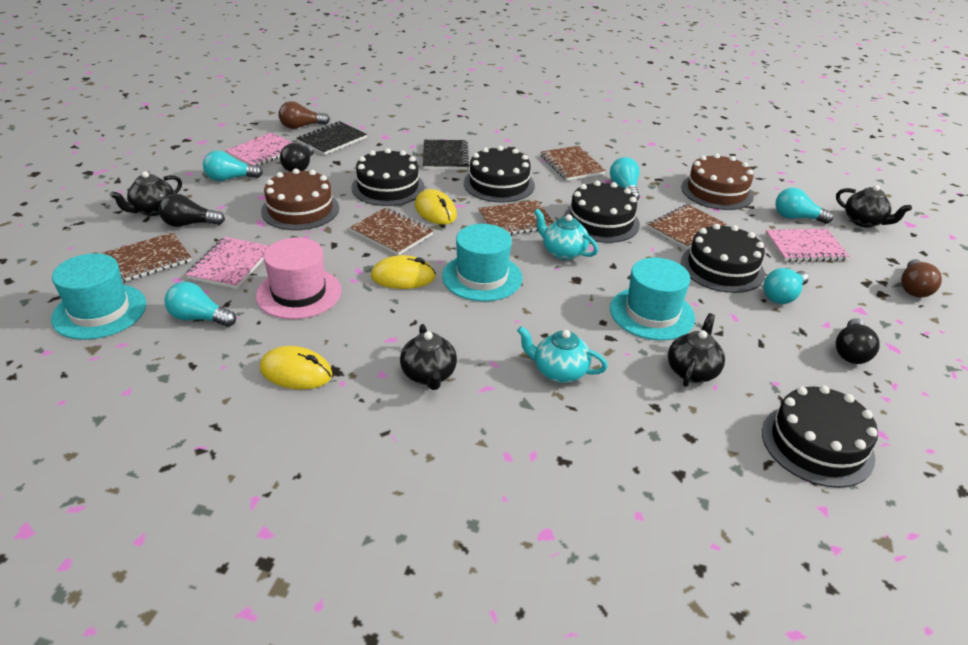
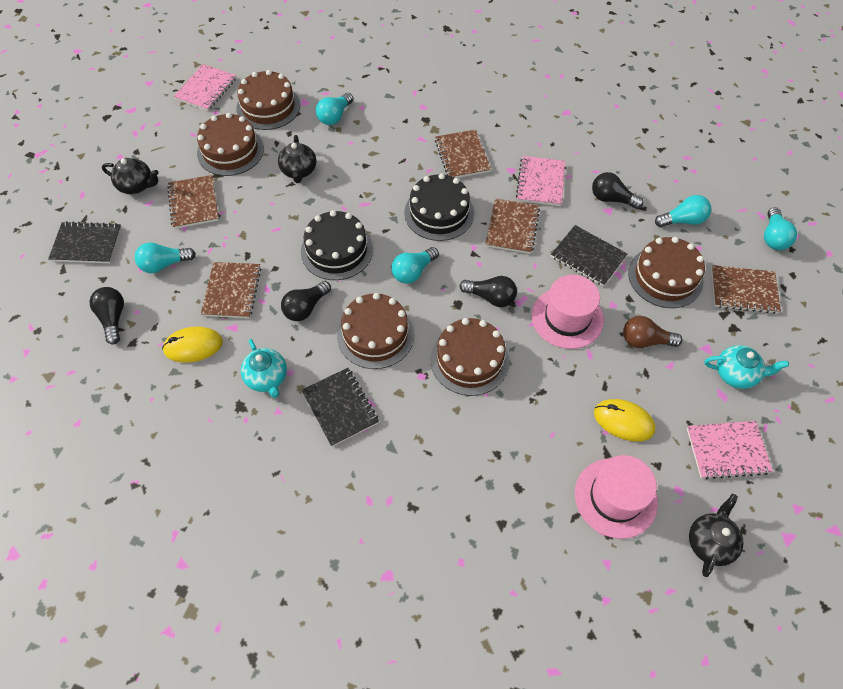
black cake: 5 -> 2
black light bulb: 3 -> 4
black notebook: 2 -> 3
black teapot: 4 -> 3
brown cake: 2 -> 5
brown light bulb: 2 -> 1
pink hat: 1 -> 2
turquoise hat: 3 -> 0
yellow mouse: 3 -> 2

